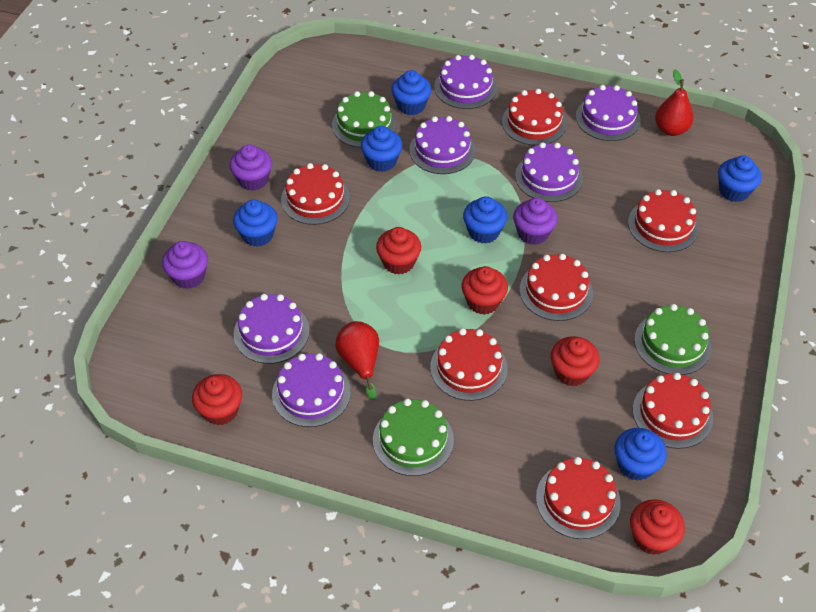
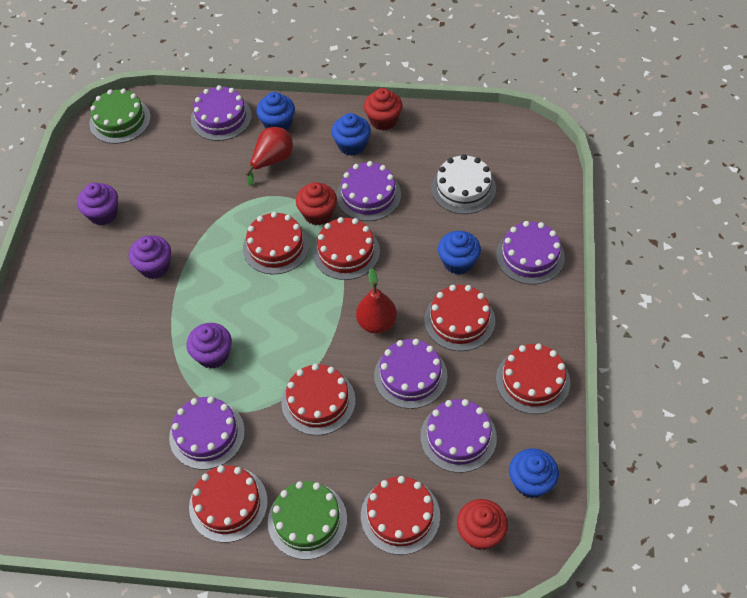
blue cupcake: 6 -> 4
green cake: 3 -> 2
red cupcake: 5 -> 3
white cake: 0 -> 1

